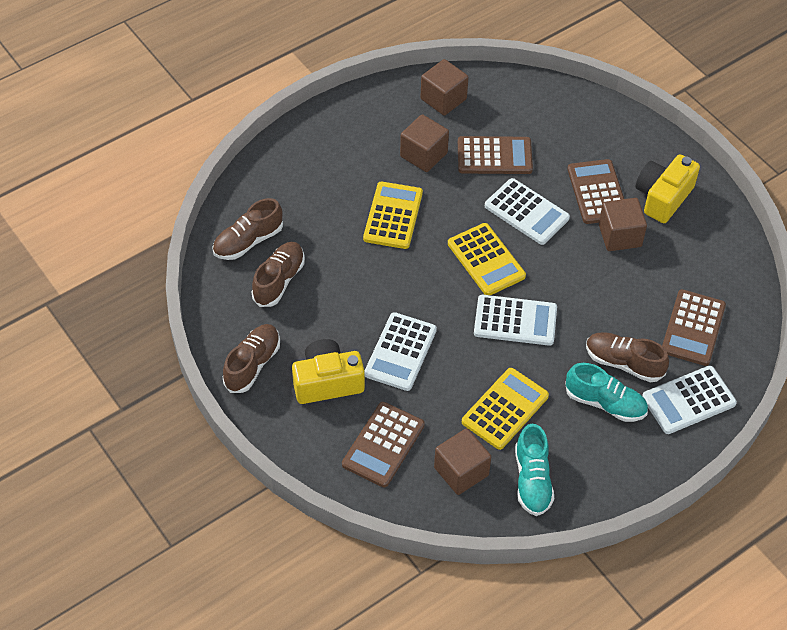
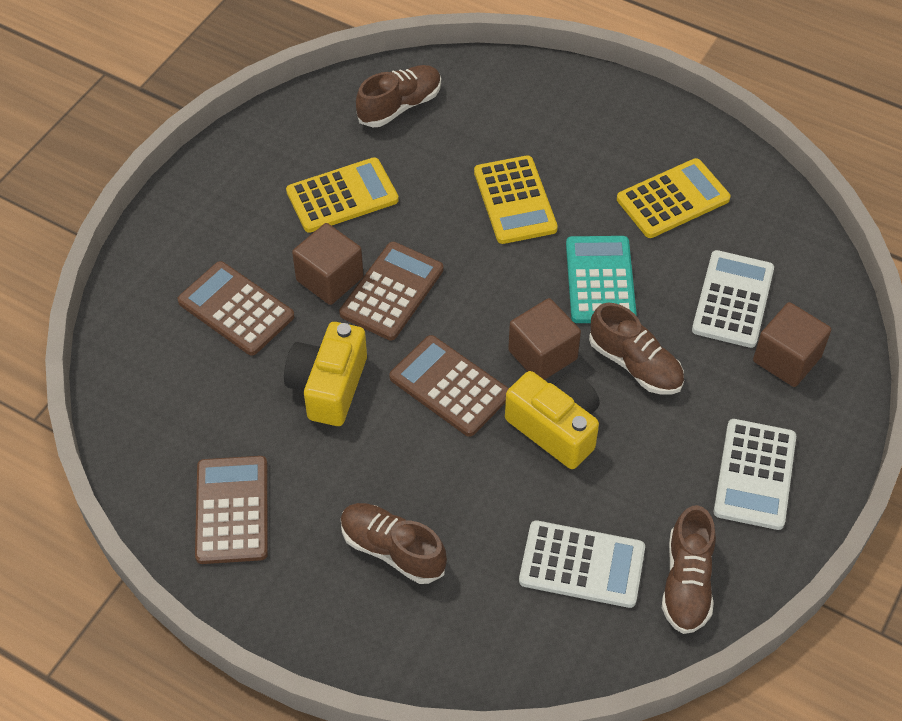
brown cube: 4 -> 3
turquoise calculator: 0 -> 1
turquoise shoe: 2 -> 0
white calculator: 4 -> 3

